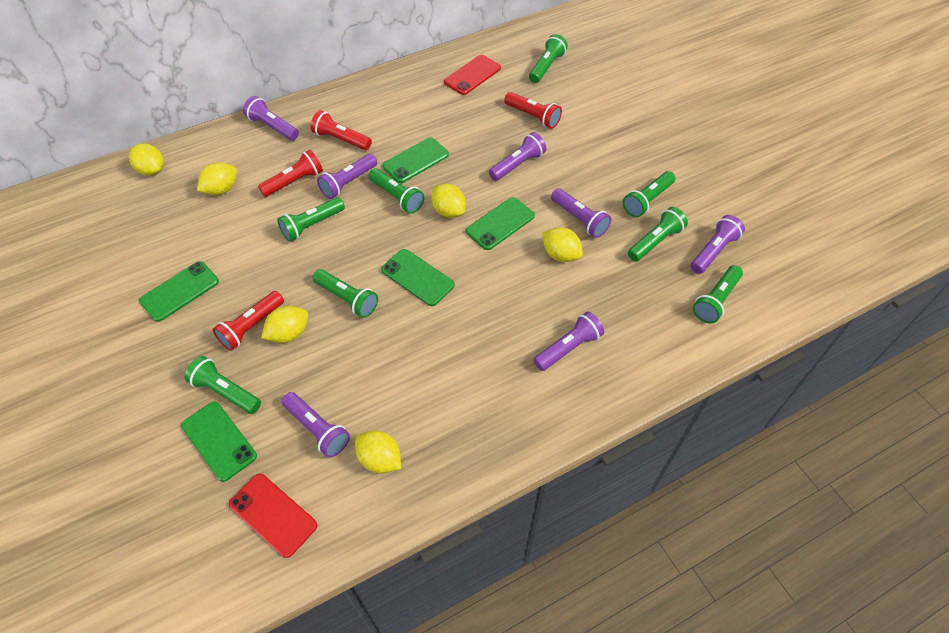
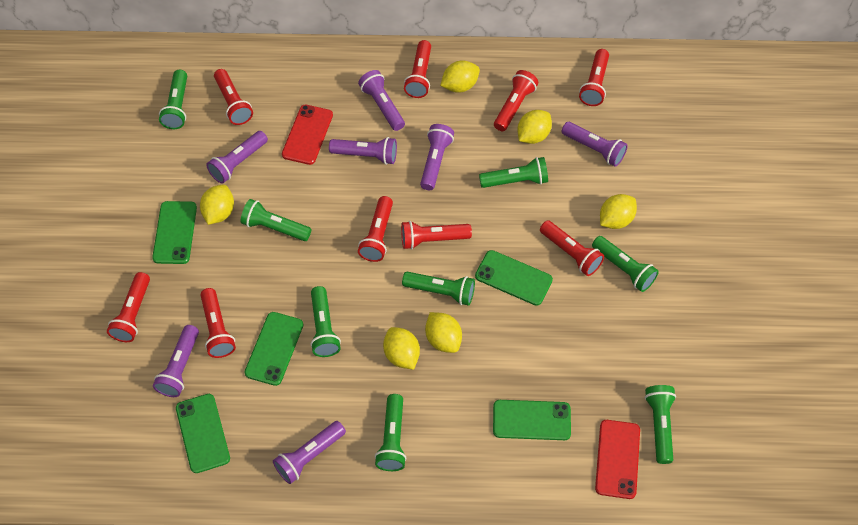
red flashlight: 4 -> 9

